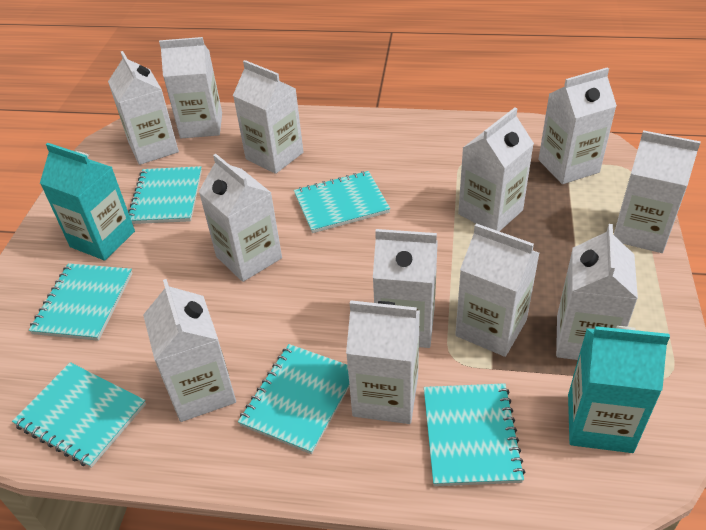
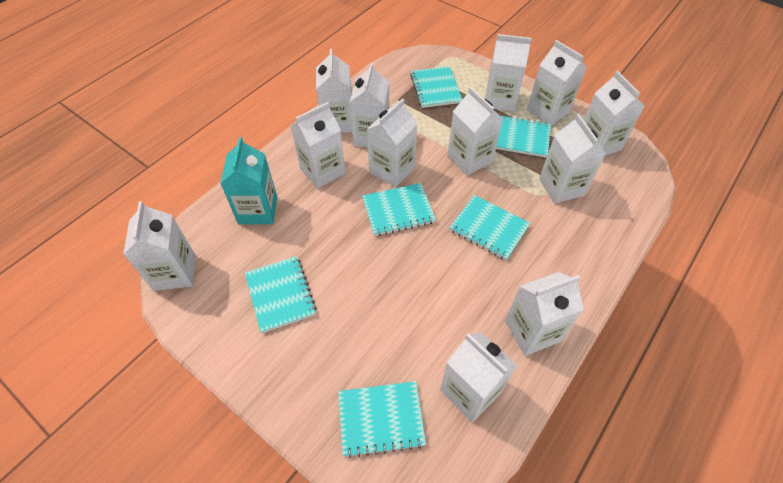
turquoise carton: 2 -> 1

